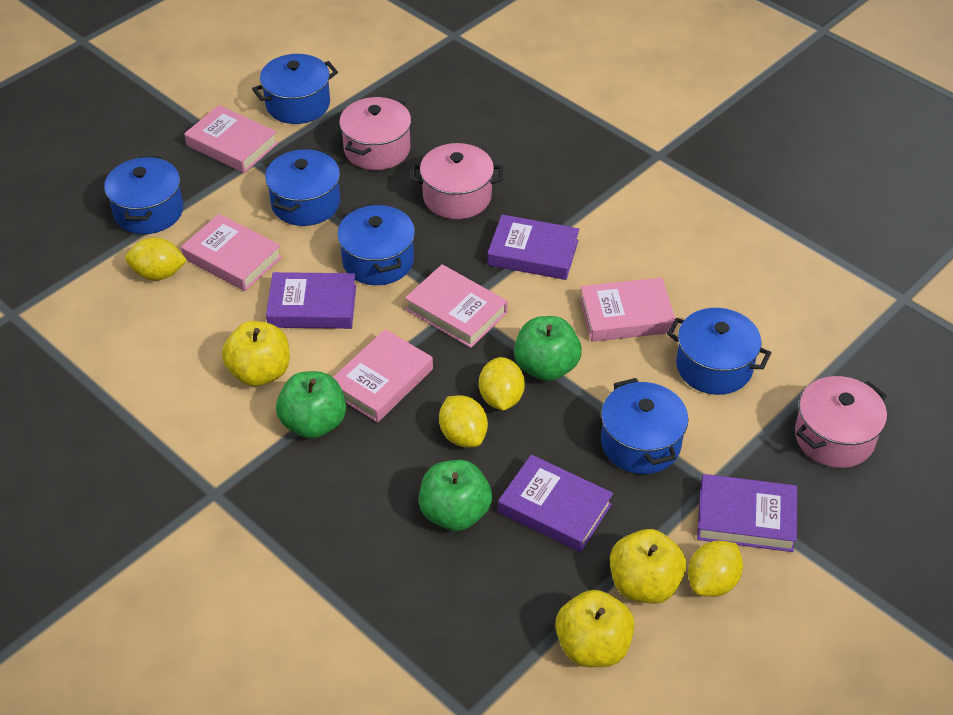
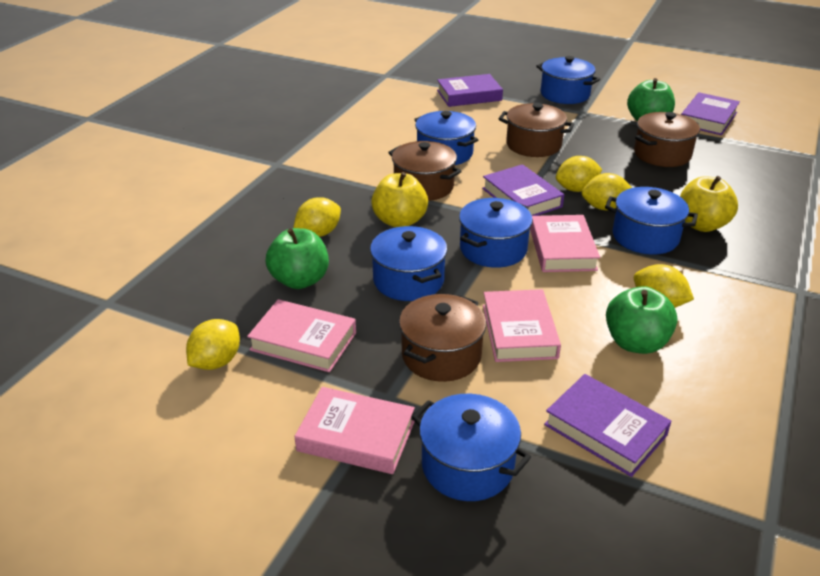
brown pot: 0 -> 4
pink book: 5 -> 4
pink pot: 3 -> 0
yellow apple: 3 -> 2
yellow lemon: 4 -> 5

